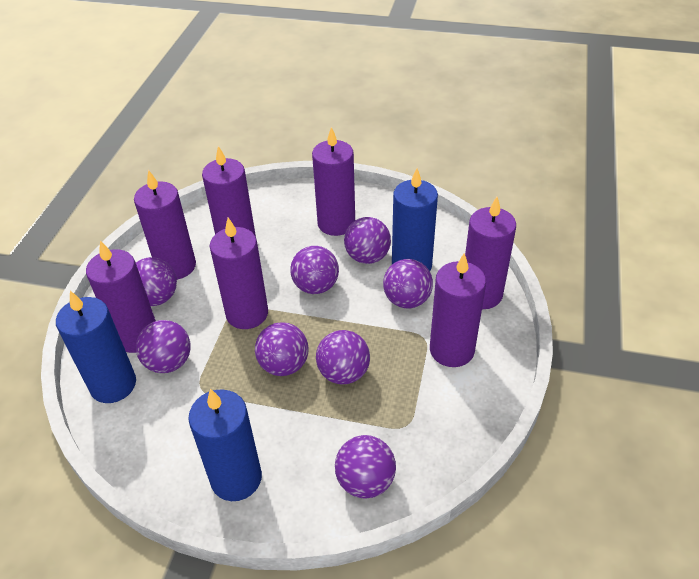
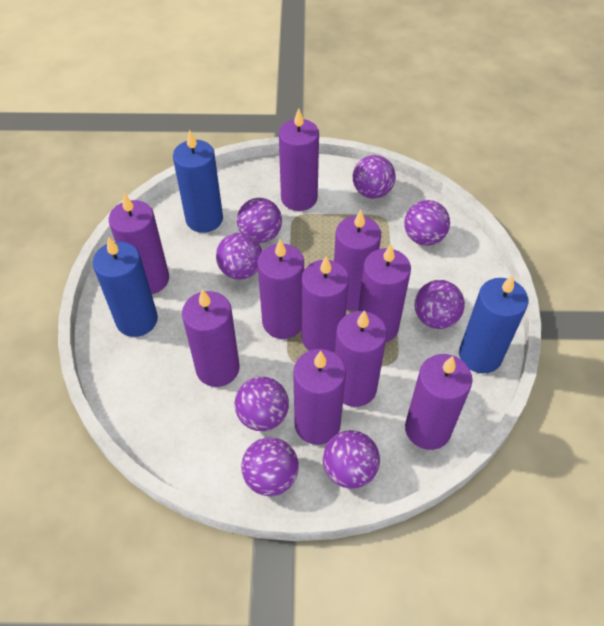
purple candle: 7 -> 10

